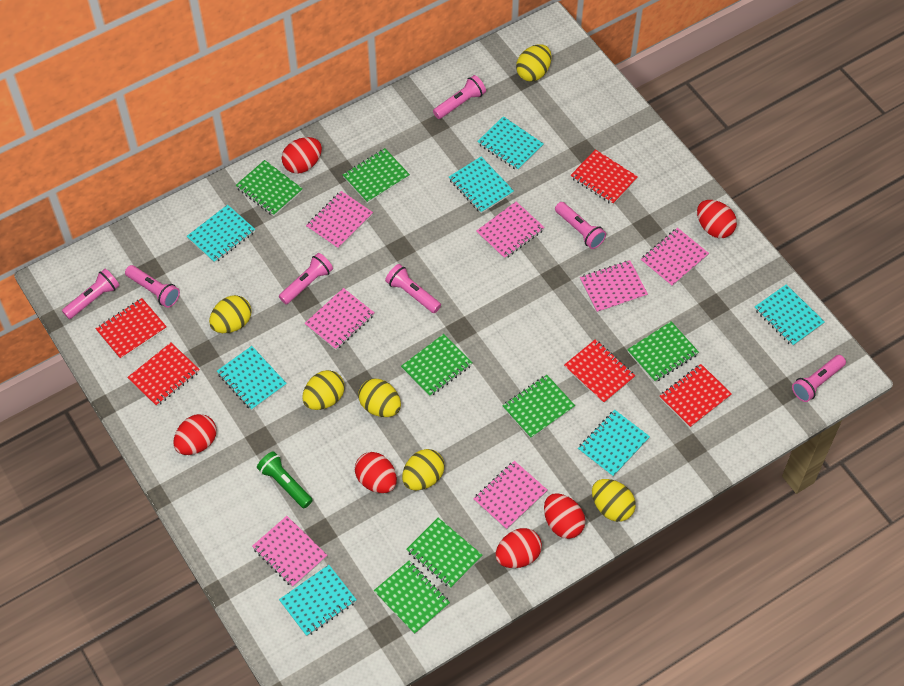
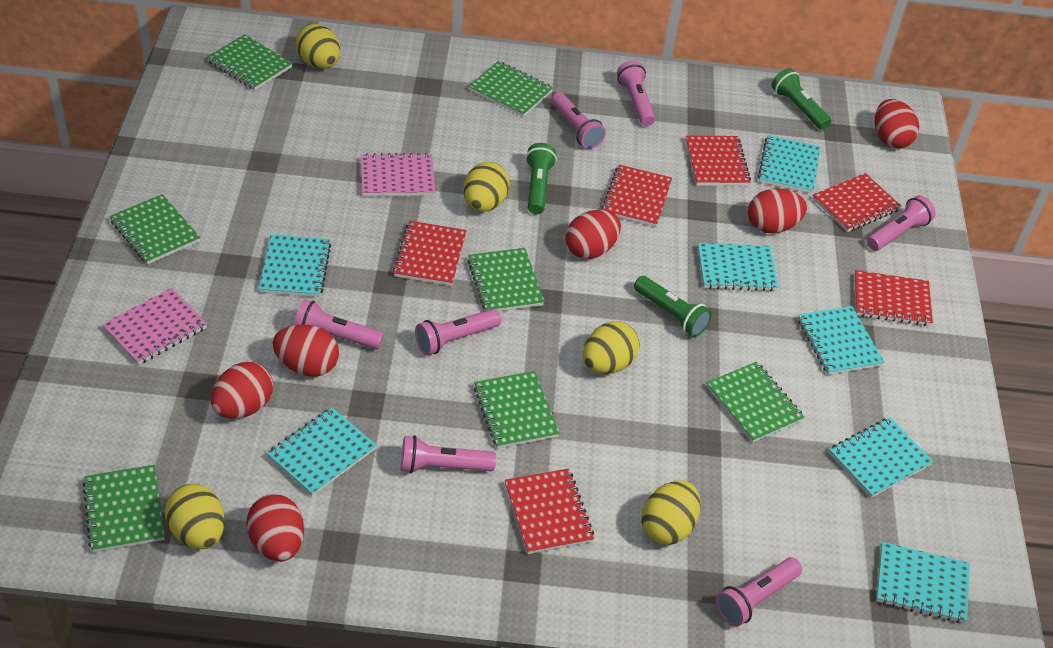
green flashlight: 1 -> 3
pink notebook: 7 -> 2
red notebook: 5 -> 6
yellow egg: 6 -> 5

